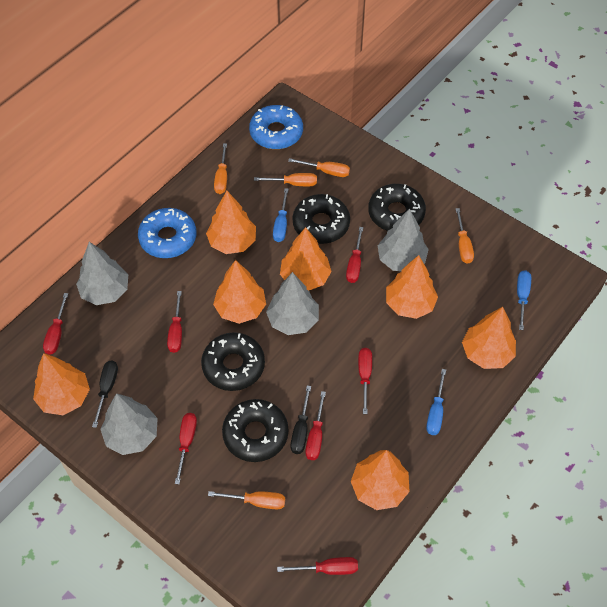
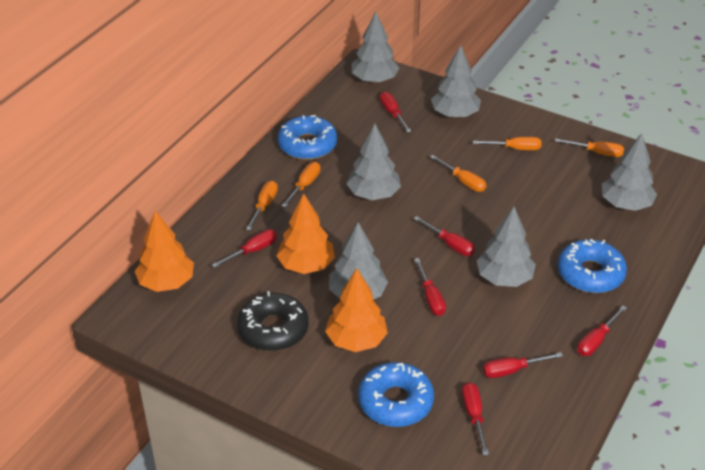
black donut: 4 -> 1
black screwdriver: 2 -> 0
blue donut: 2 -> 3
blue screwdriver: 3 -> 0
grey tree: 4 -> 6
orange tree: 7 -> 3

